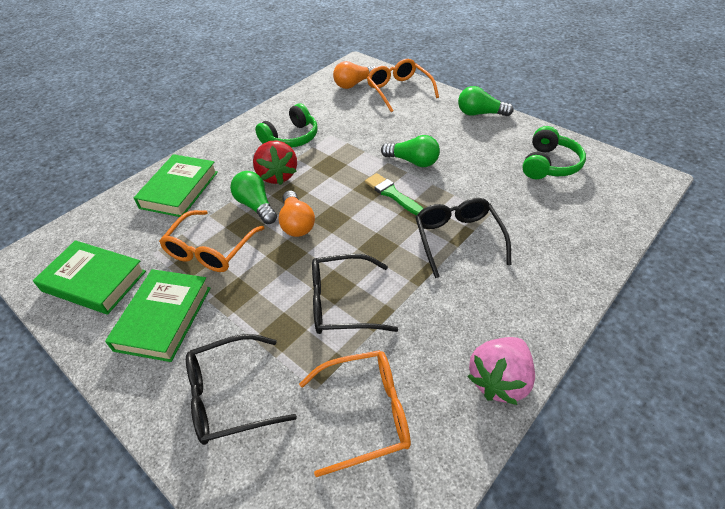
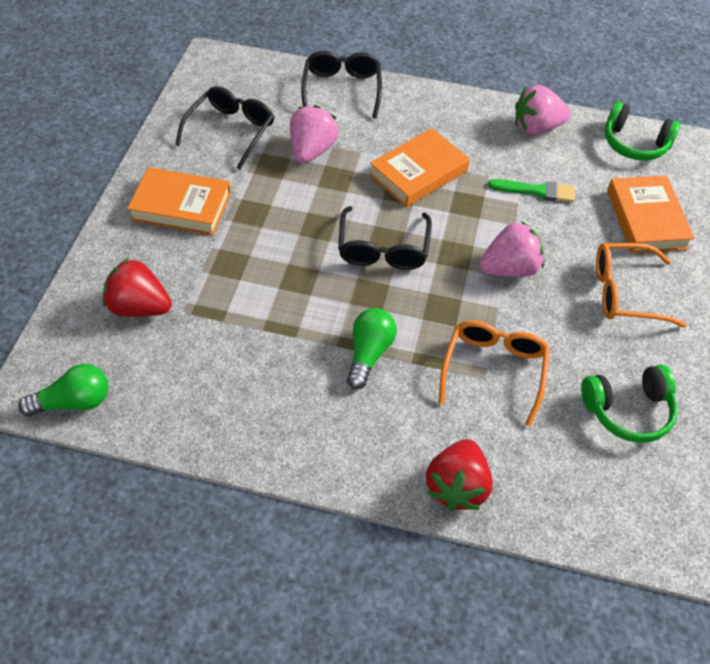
green book: 3 -> 0
green light bulb: 3 -> 2
orange book: 0 -> 3
orange glasses: 3 -> 2
orange light bulb: 2 -> 0
pink strawberry: 1 -> 3
red strawberry: 1 -> 2

